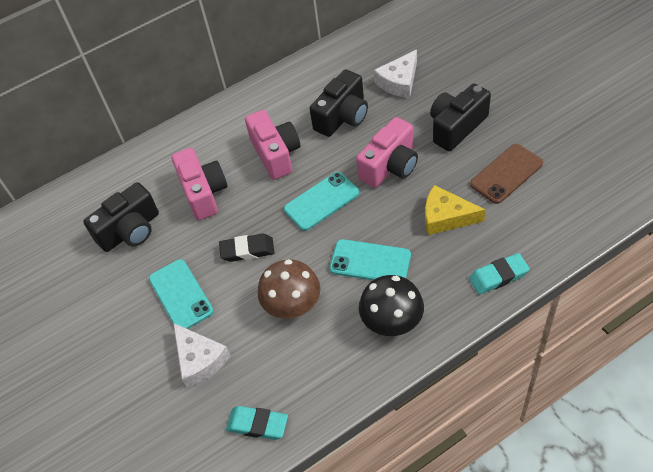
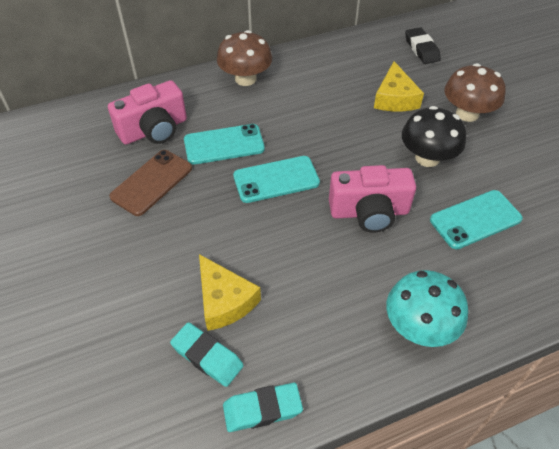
black camera: 3 -> 0
brown mushroom: 1 -> 2
pink camera: 3 -> 2
turquoise mushroom: 0 -> 1
white cheese: 2 -> 0
yellow cheese: 1 -> 2

